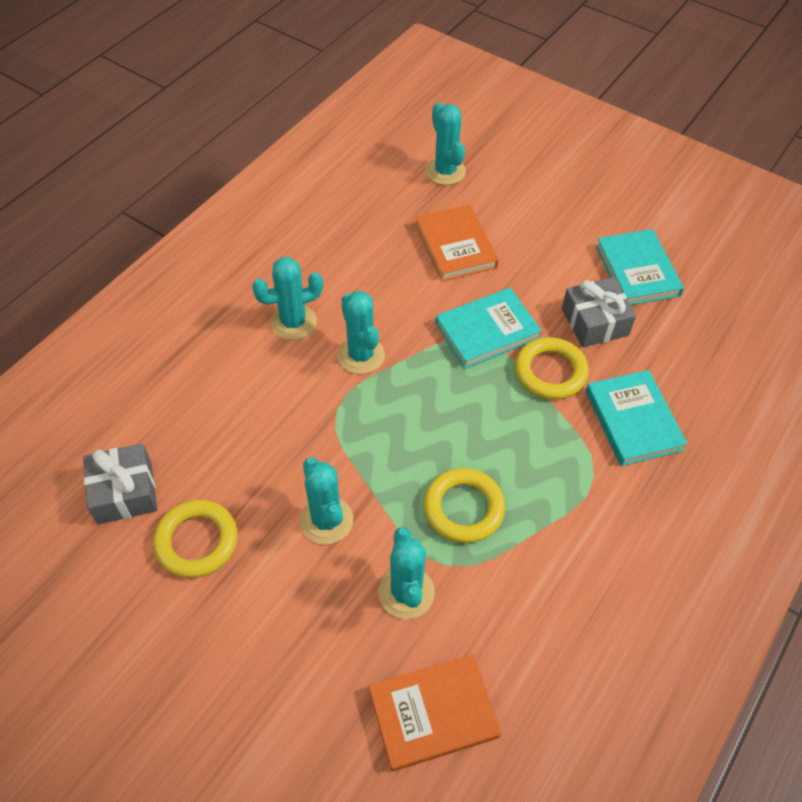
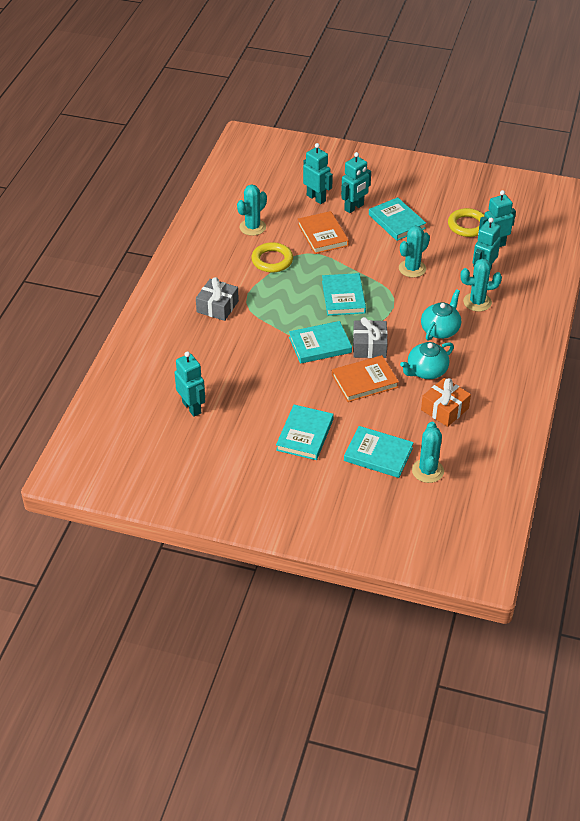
orange gift: 0 -> 1
turquoise book: 3 -> 5
turquoise cactus: 5 -> 4
turquoise robot: 0 -> 5
turquoise teapot: 0 -> 2
yellow ring: 3 -> 2

